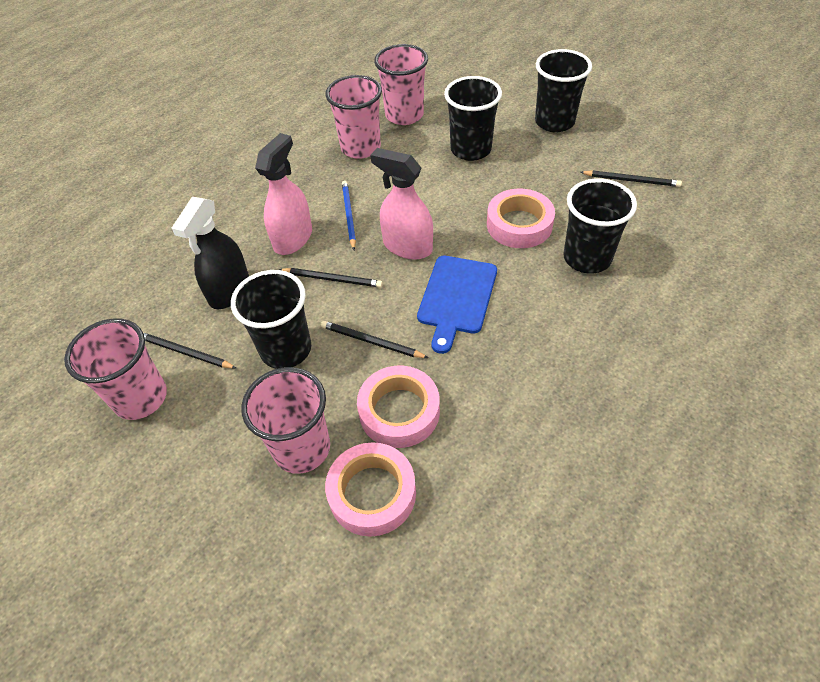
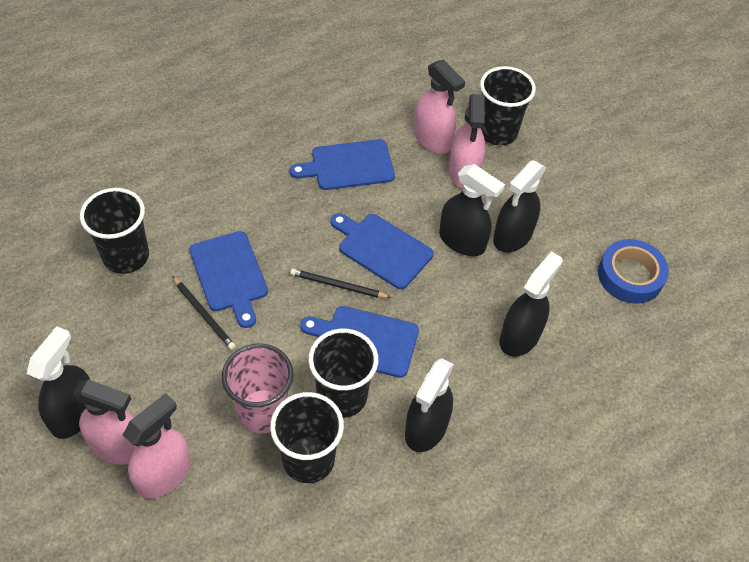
black pencil: 4 -> 2
black spray bottle: 1 -> 5
blue cutting board: 1 -> 4
blue pencil: 1 -> 0
blue tape: 0 -> 1
pink cup: 4 -> 1
pink spray bottle: 2 -> 4
pink tape: 3 -> 0

